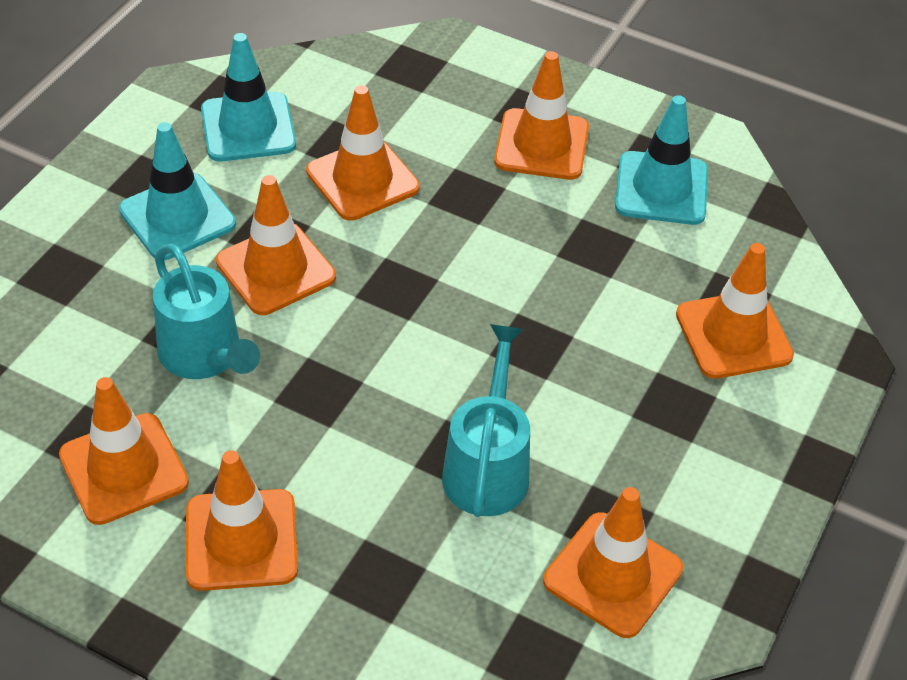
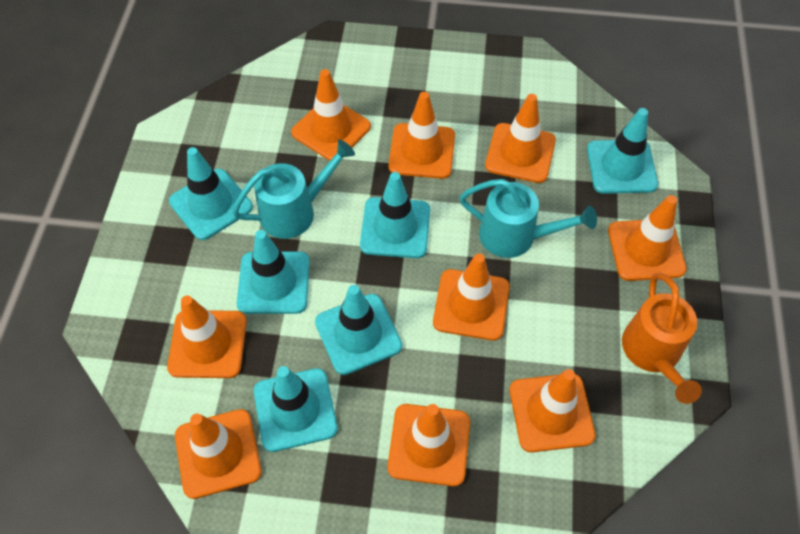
orange traffic cone: 7 -> 9
orange watering can: 0 -> 1
turquoise traffic cone: 3 -> 6

